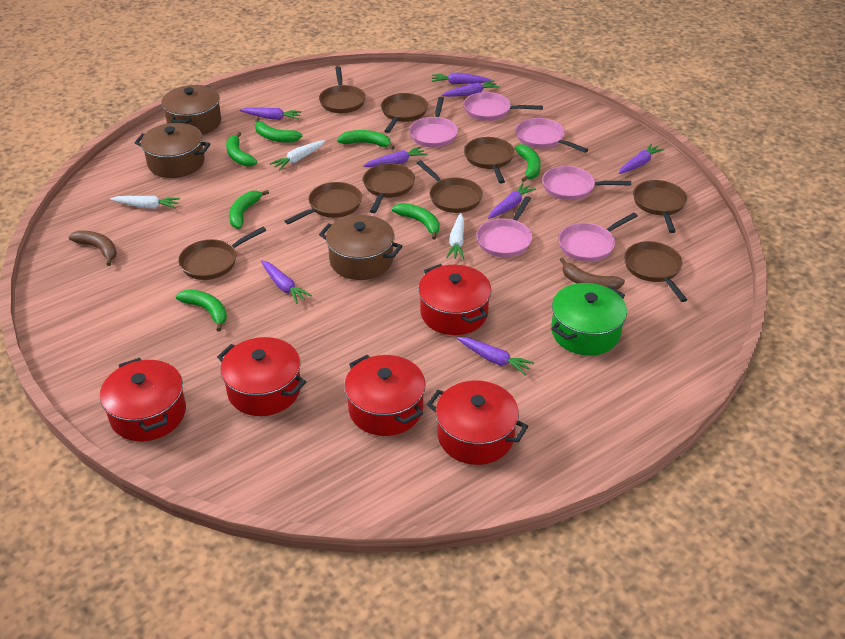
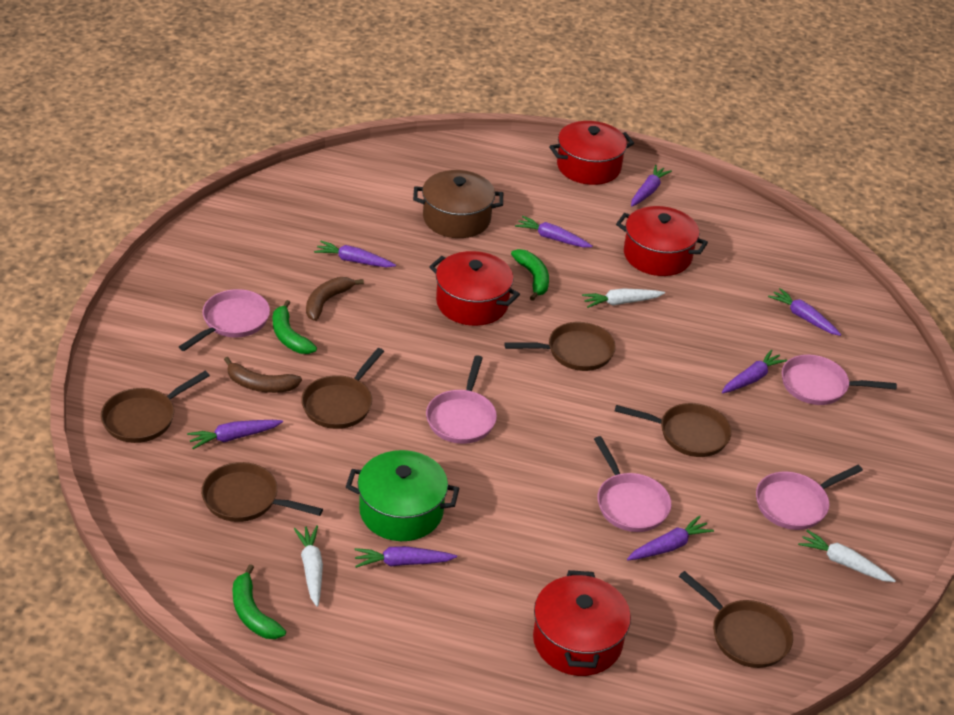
brown pan: 9 -> 6
brown pot: 3 -> 1
green banana: 7 -> 3
pink pan: 6 -> 5
red pot: 5 -> 4

